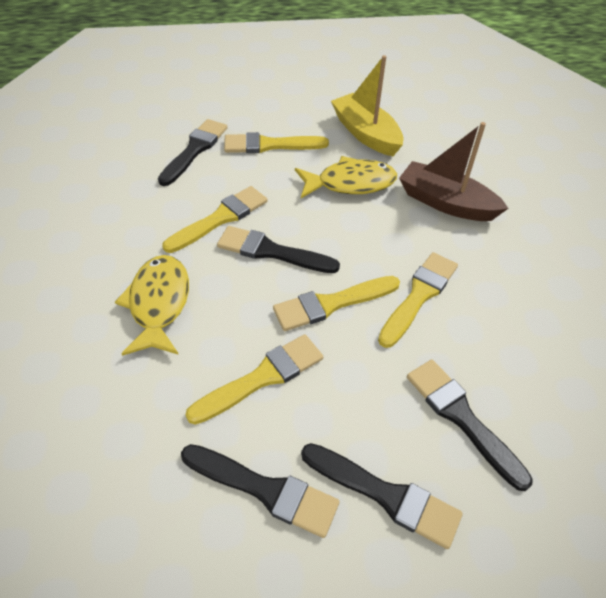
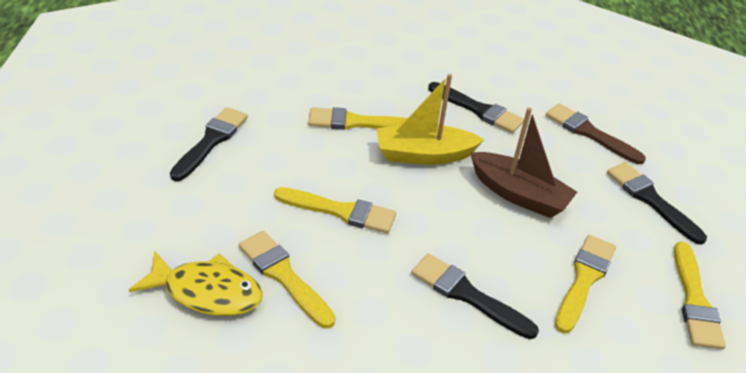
black brush: 5 -> 4
brown brush: 0 -> 1
yellow fish: 2 -> 1

